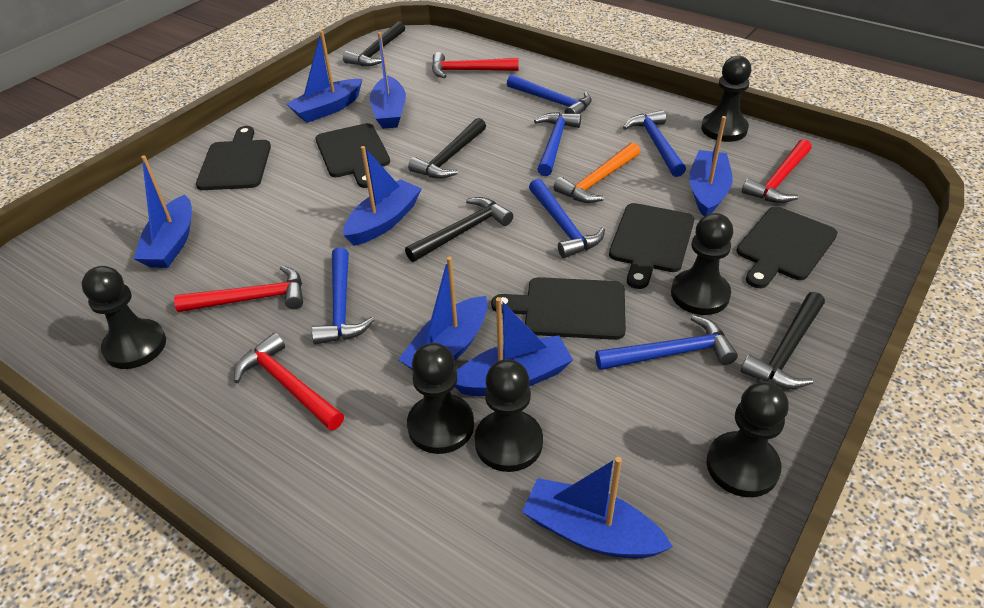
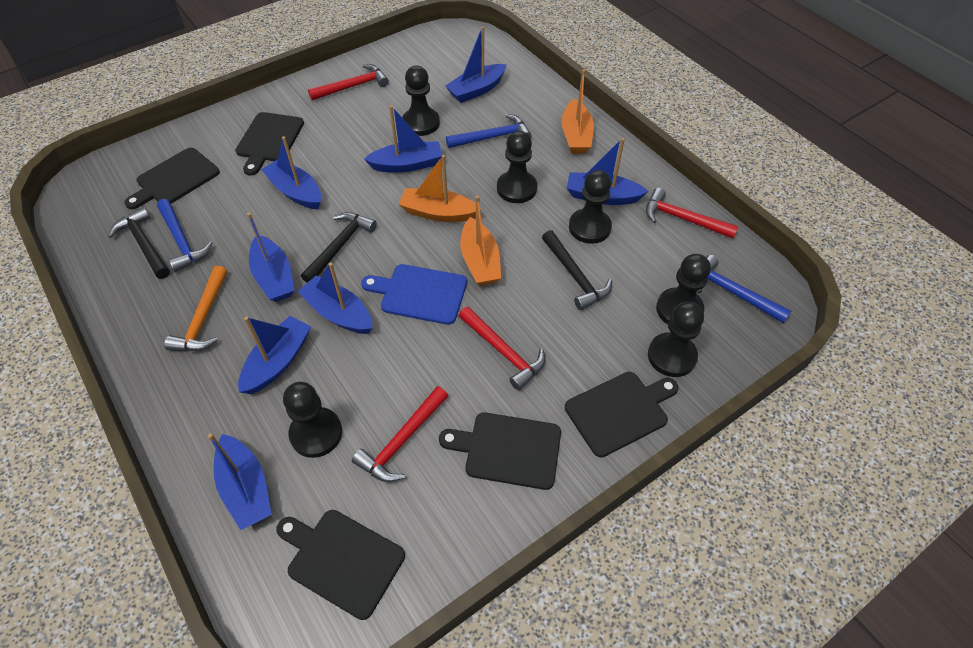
black hammer: 4 -> 3
blue cutting board: 0 -> 1
blue hammer: 6 -> 3
orange boat: 0 -> 3

